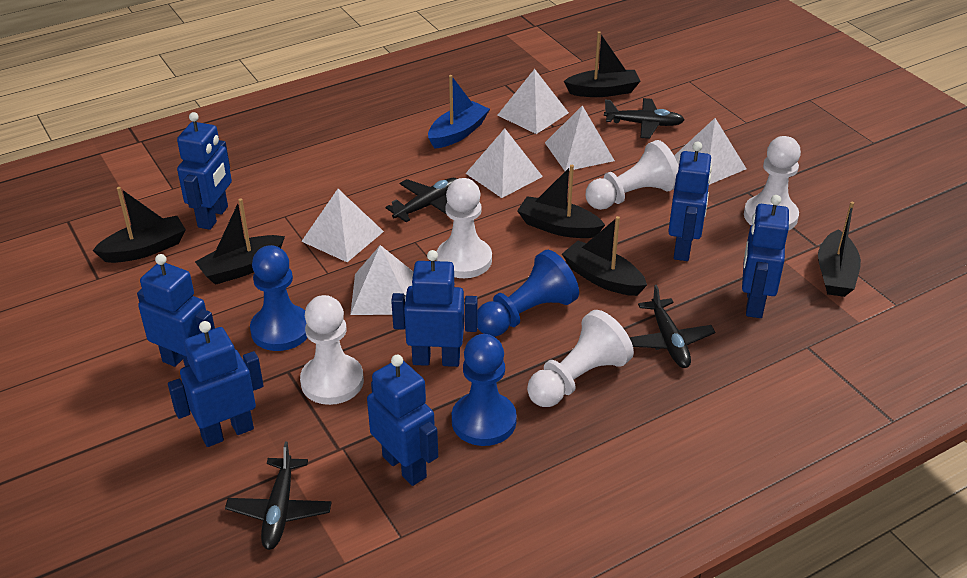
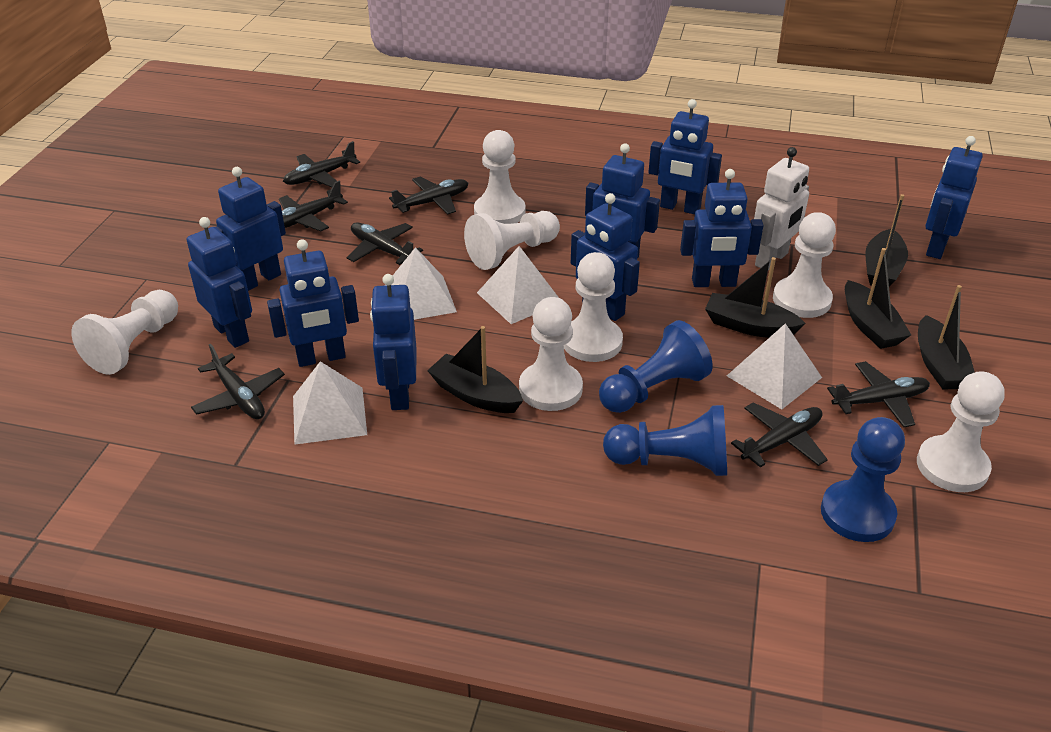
black boat: 6 -> 5
black plane: 4 -> 7
blue boat: 1 -> 0
blue robot: 7 -> 9
white pawn: 5 -> 7
white pyramid: 6 -> 4
white robot: 0 -> 1

